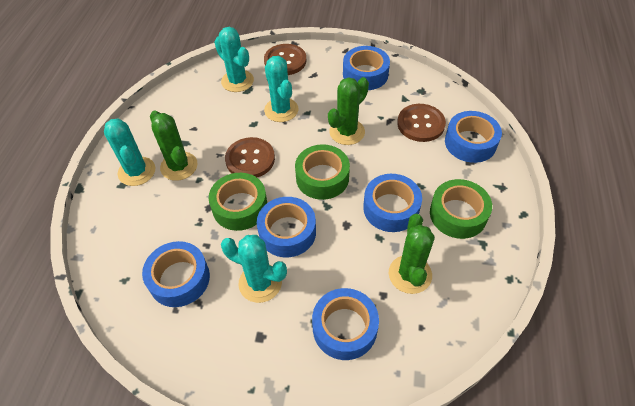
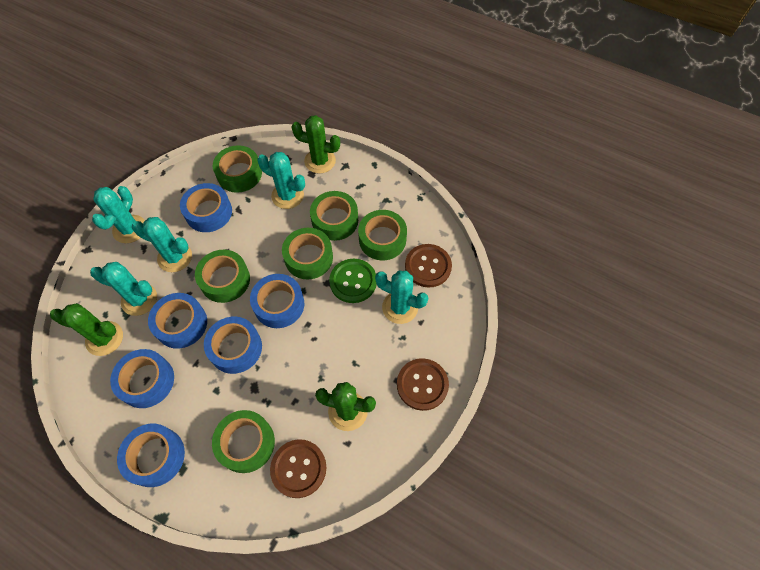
green button: 0 -> 1
green tape: 3 -> 6
turquoise cactus: 4 -> 5

